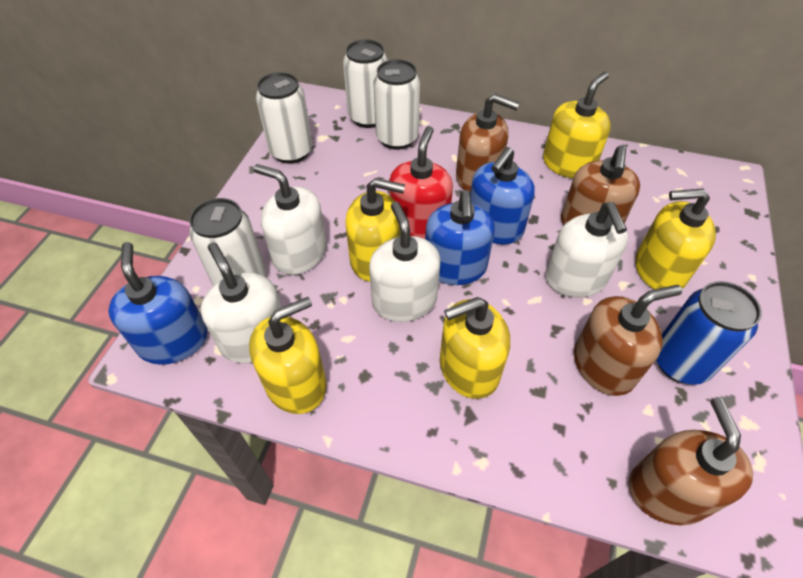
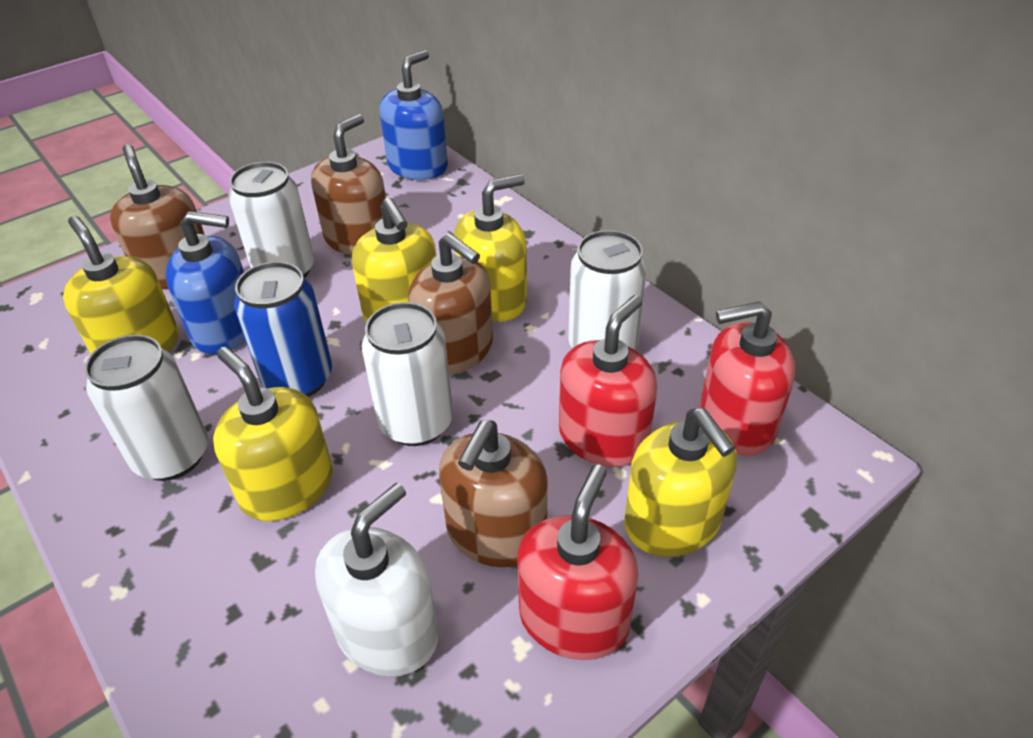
blue soap dispenser: 3 -> 2
red soap dispenser: 1 -> 3
white soap dispenser: 4 -> 1

